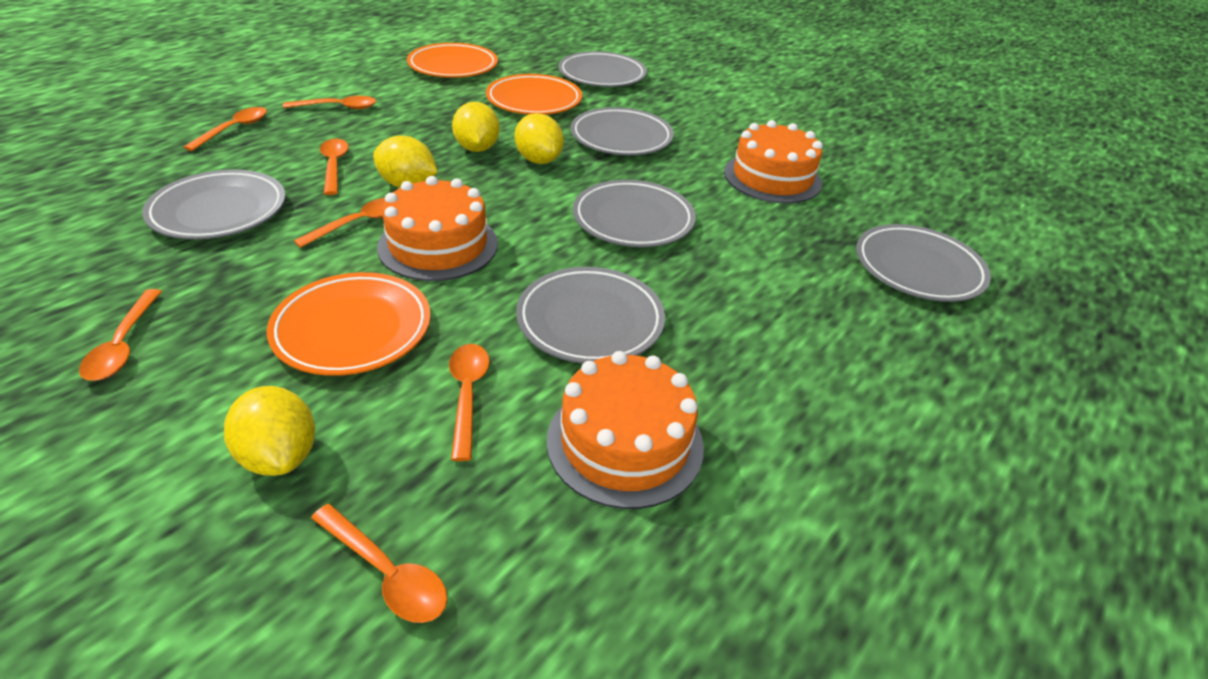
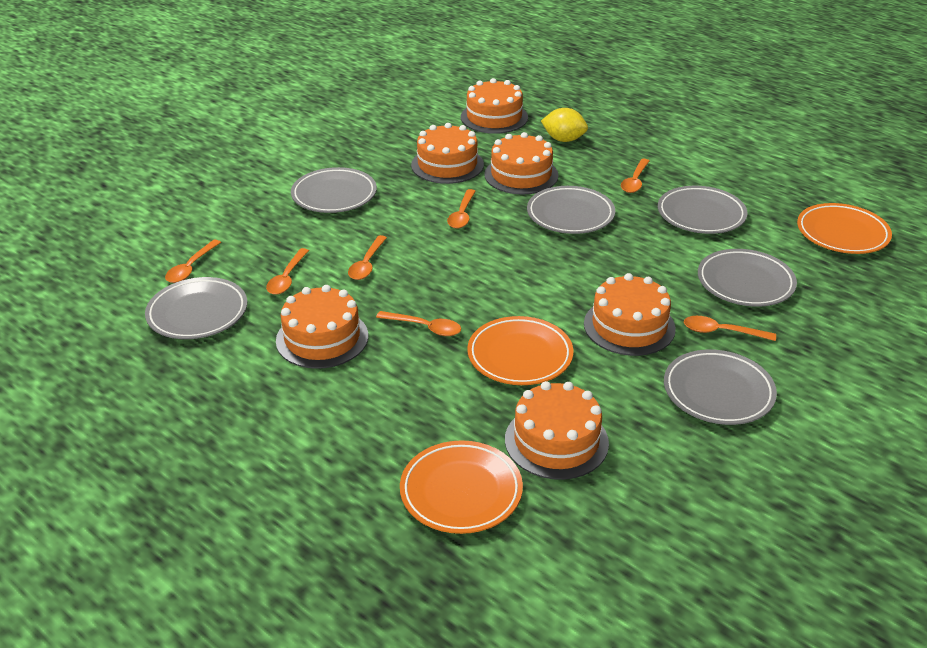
orange cake: 3 -> 6
yellow lemon: 4 -> 1

